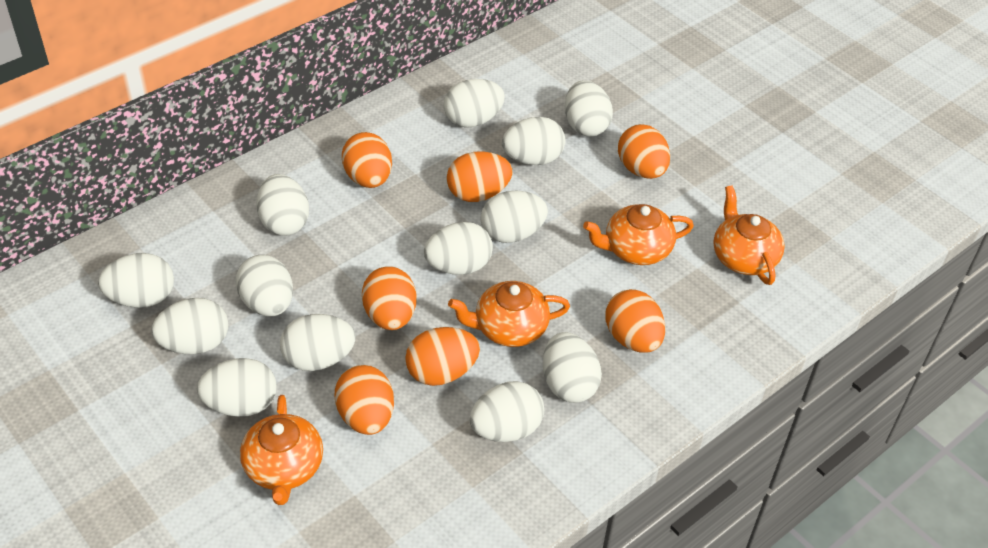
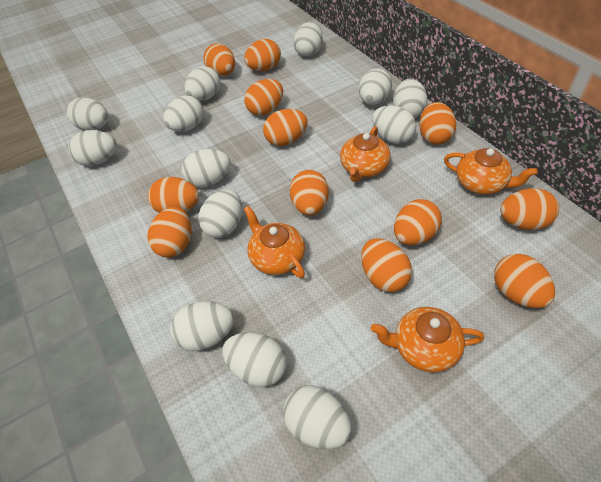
orange egg: 7 -> 12

